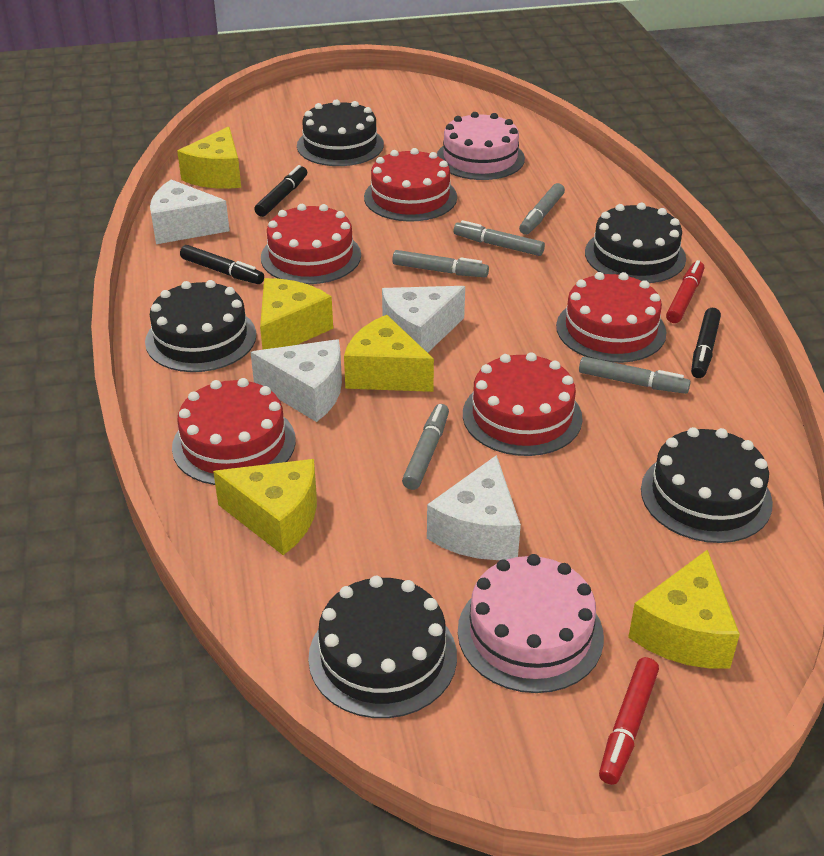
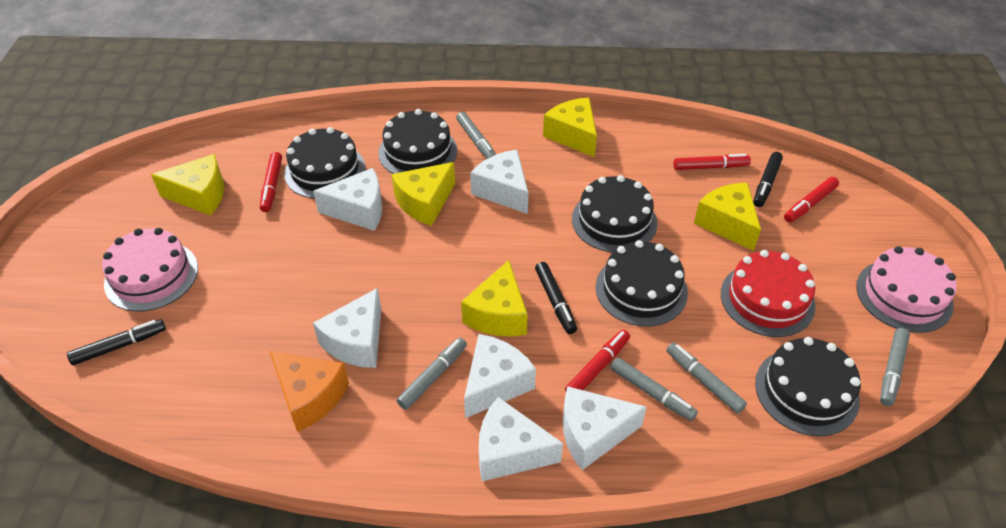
orange cheese: 0 -> 1
red cake: 5 -> 1
red marker: 2 -> 4
white cheese: 4 -> 6

